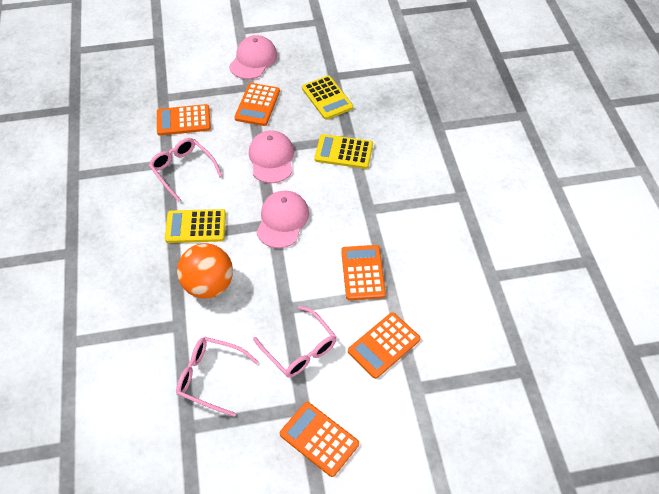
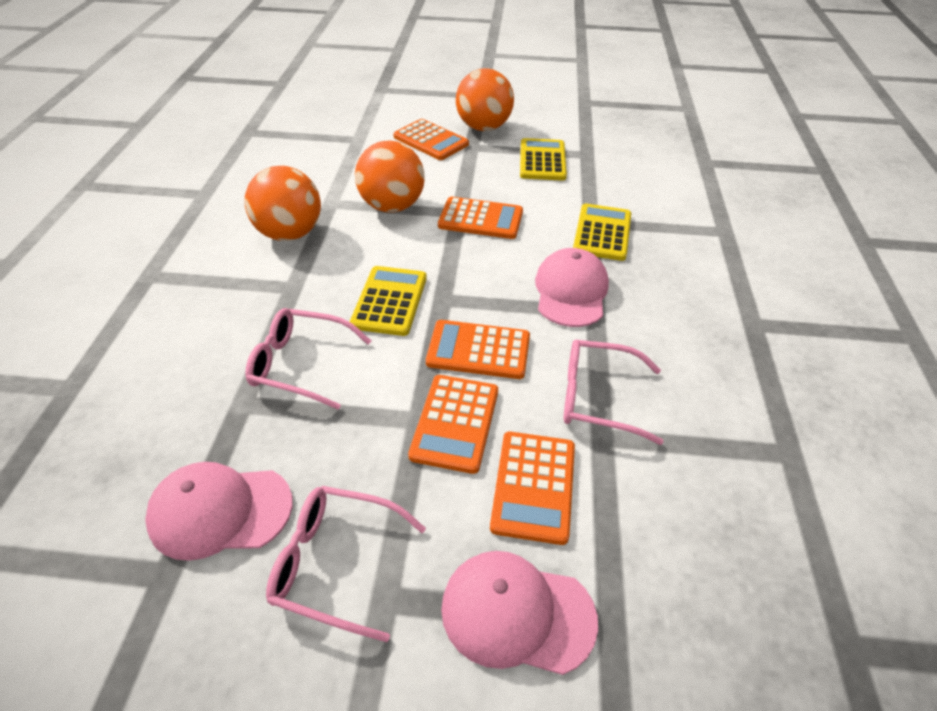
orange ball: 1 -> 3

